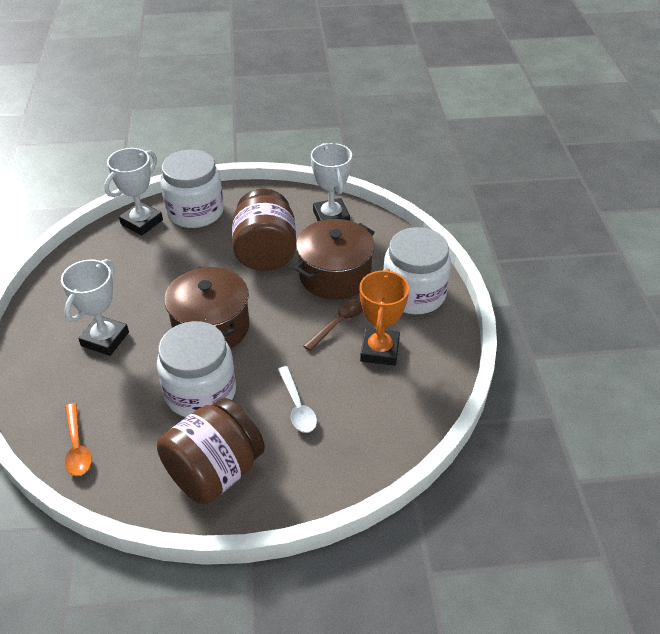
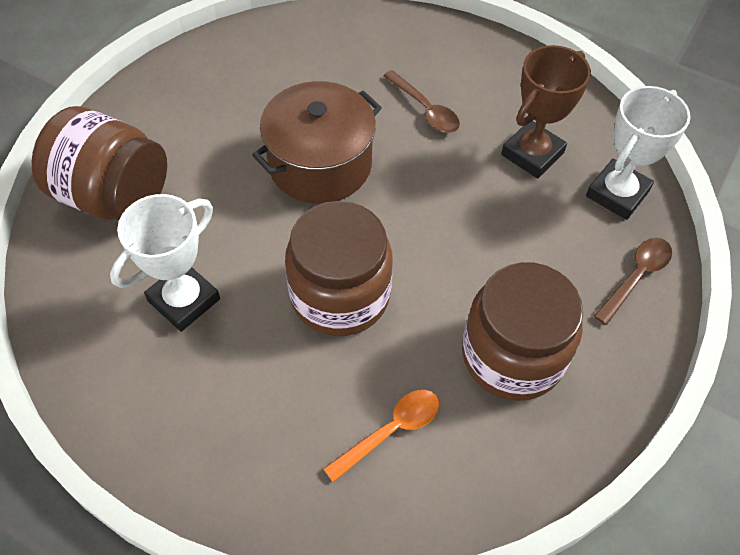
brown jar: 2 -> 3
brown pot: 2 -> 1
brown spoon: 1 -> 2
brown trophy: 0 -> 1
orange trophy: 1 -> 0
white jar: 3 -> 0
white spoon: 1 -> 0
white trophy: 3 -> 2

